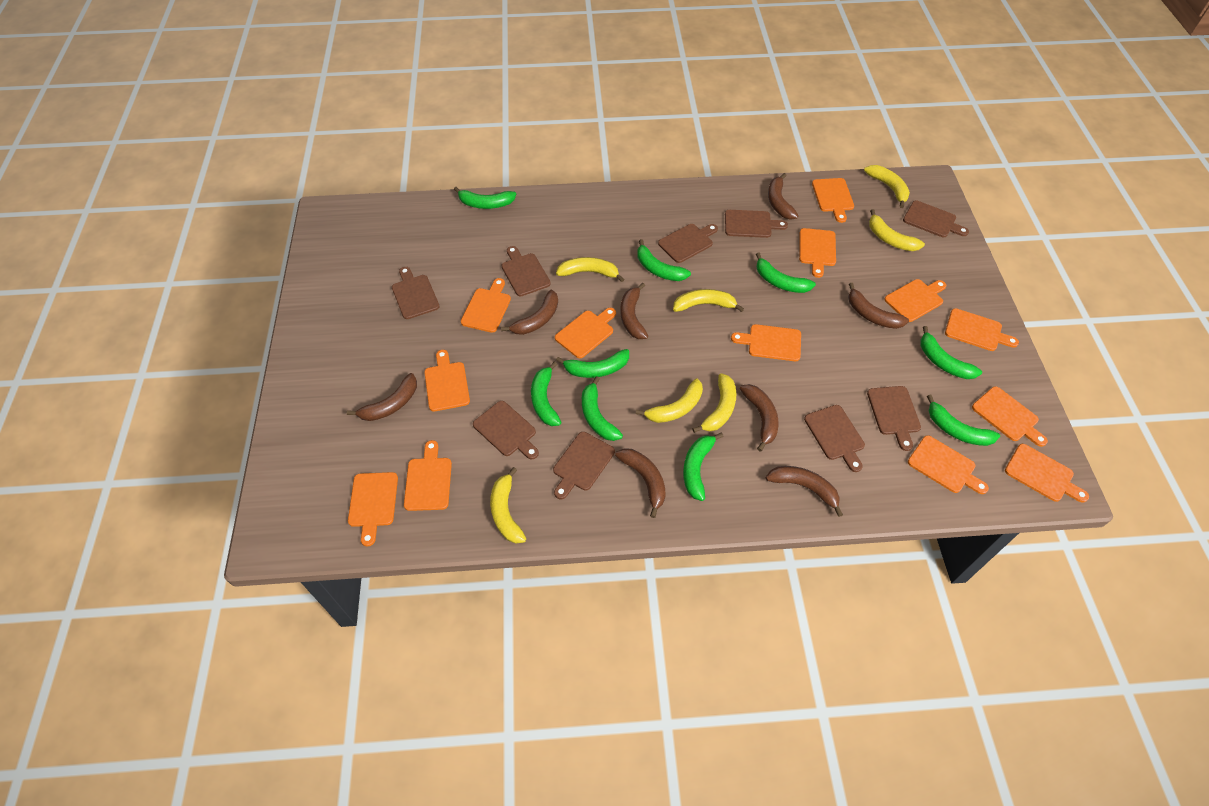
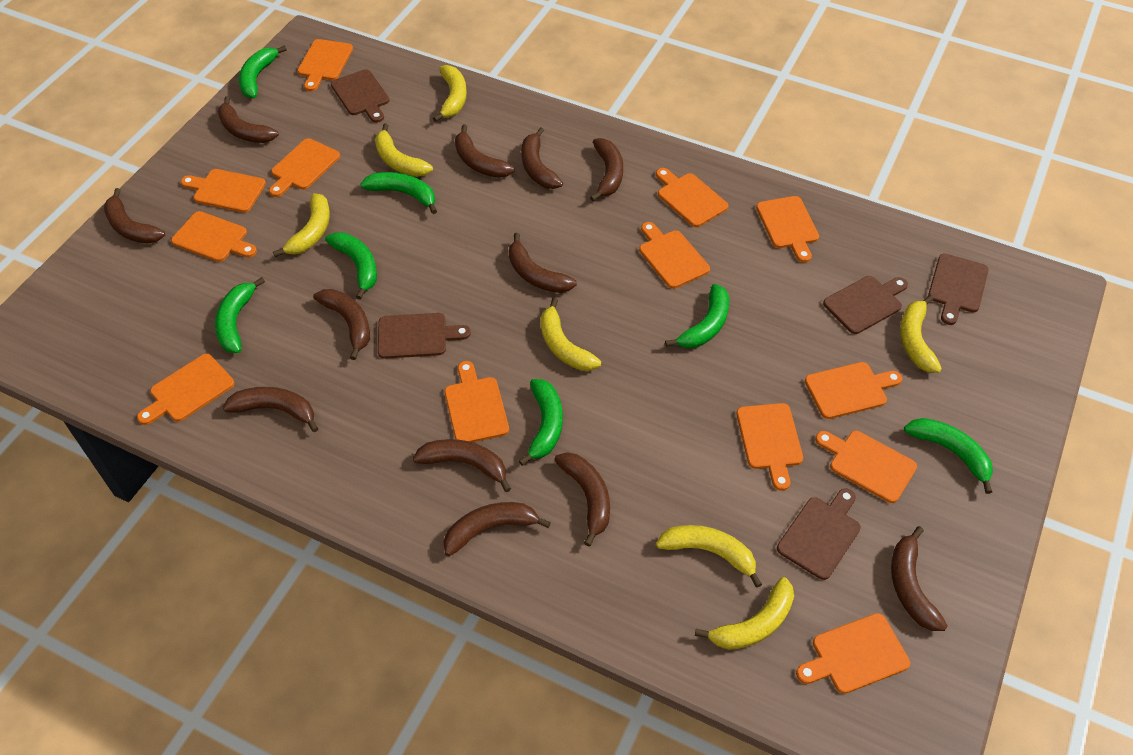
brown banana: 8 -> 12
brown cutting board: 9 -> 5
green banana: 9 -> 7

